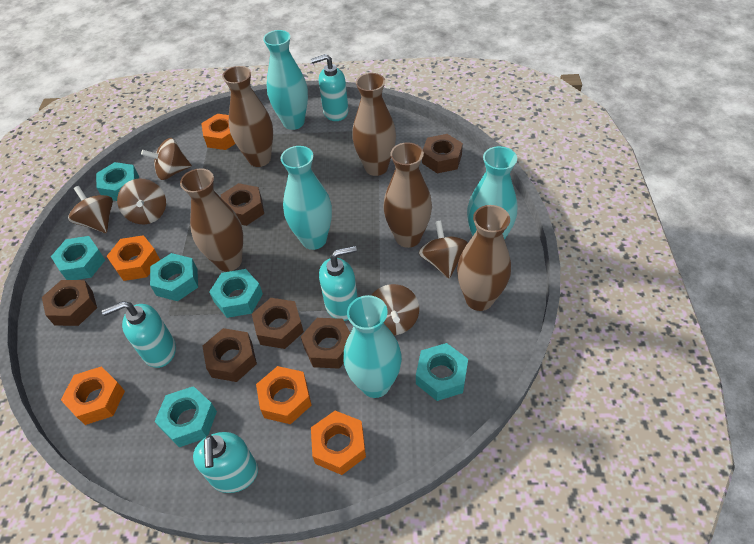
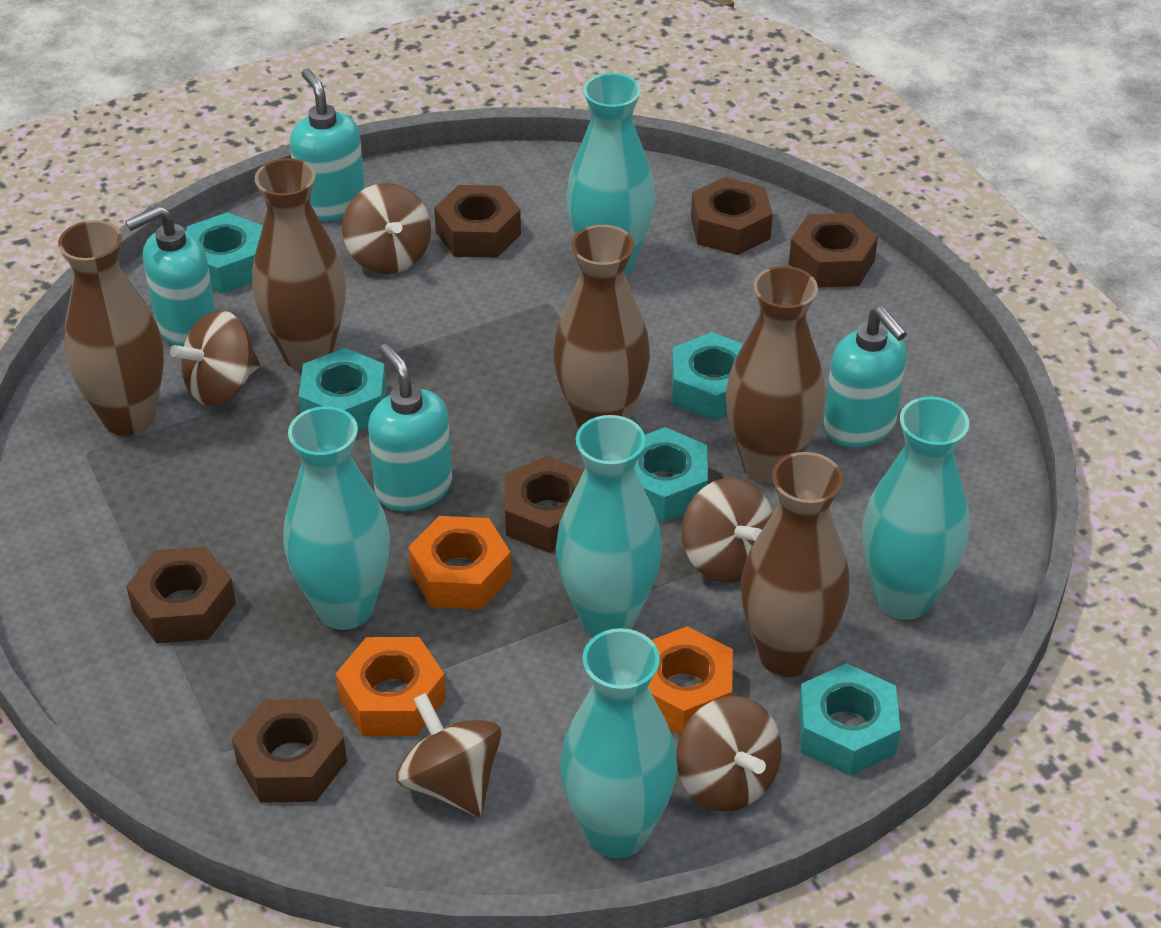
orange nut: 5 -> 3
turquoise nut: 6 -> 5
turquoise vase: 4 -> 5

